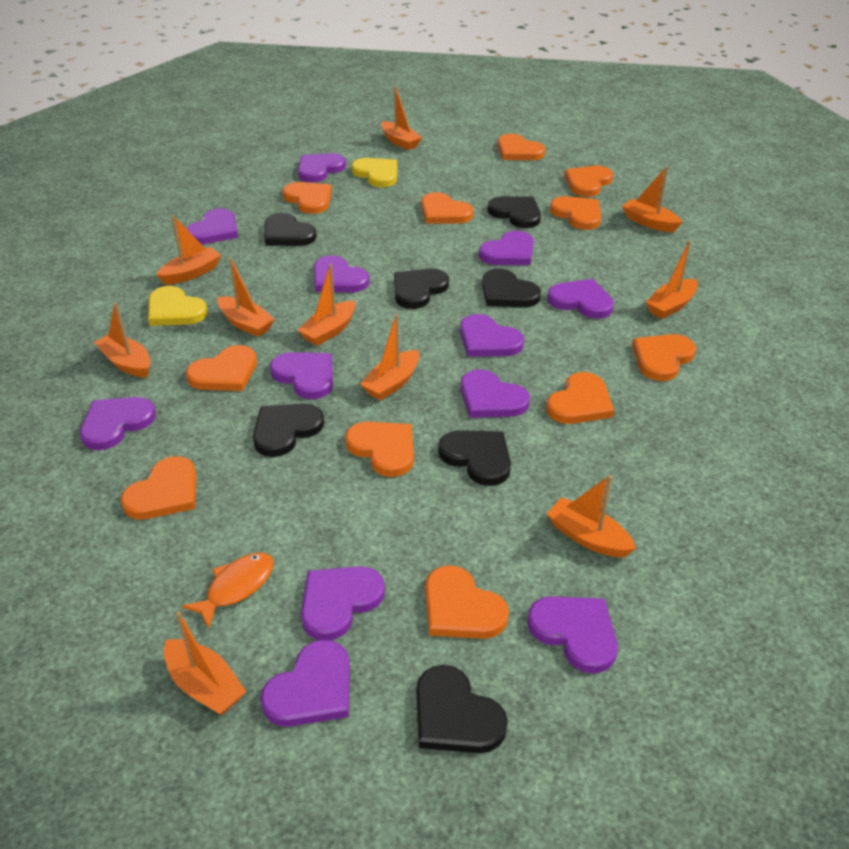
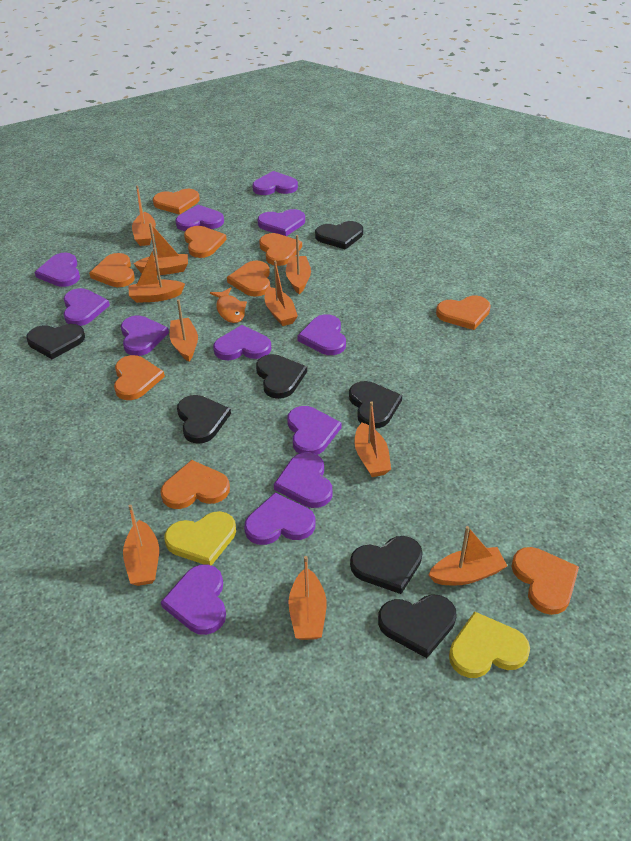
orange heart: 11 -> 9

